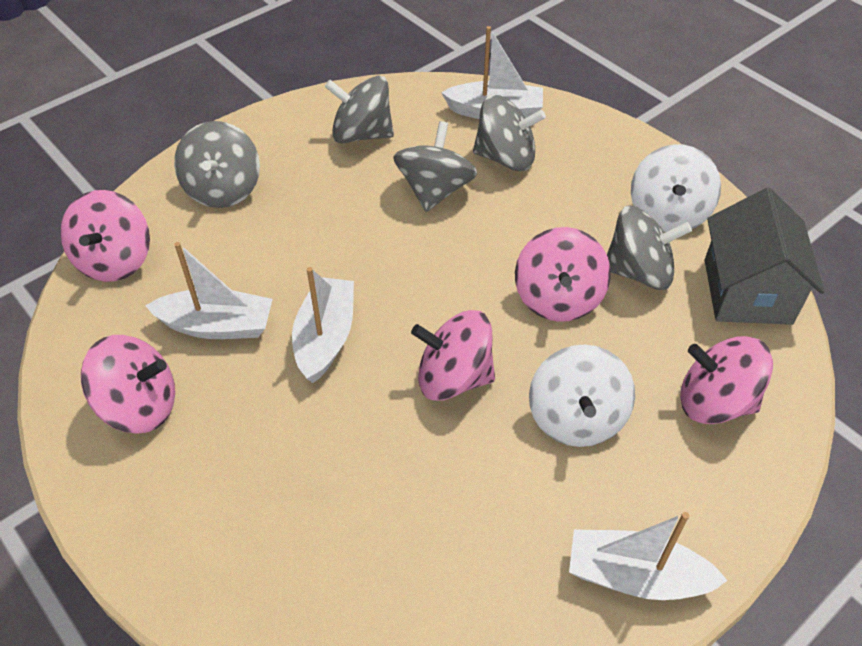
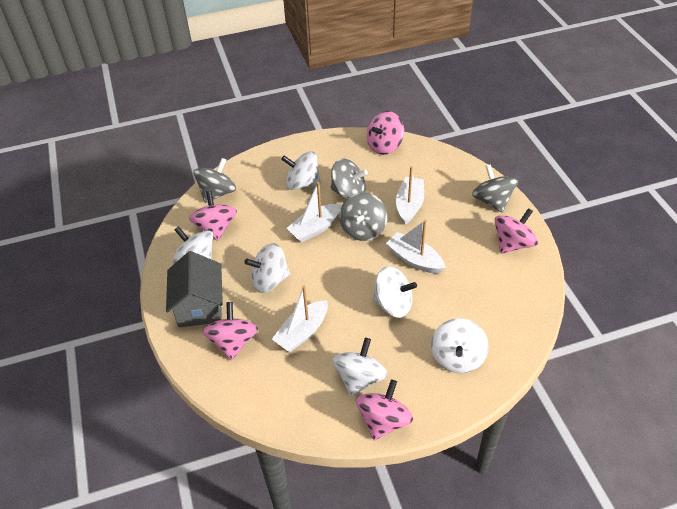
grey spinning top: 5 -> 4
white spinning top: 2 -> 6

